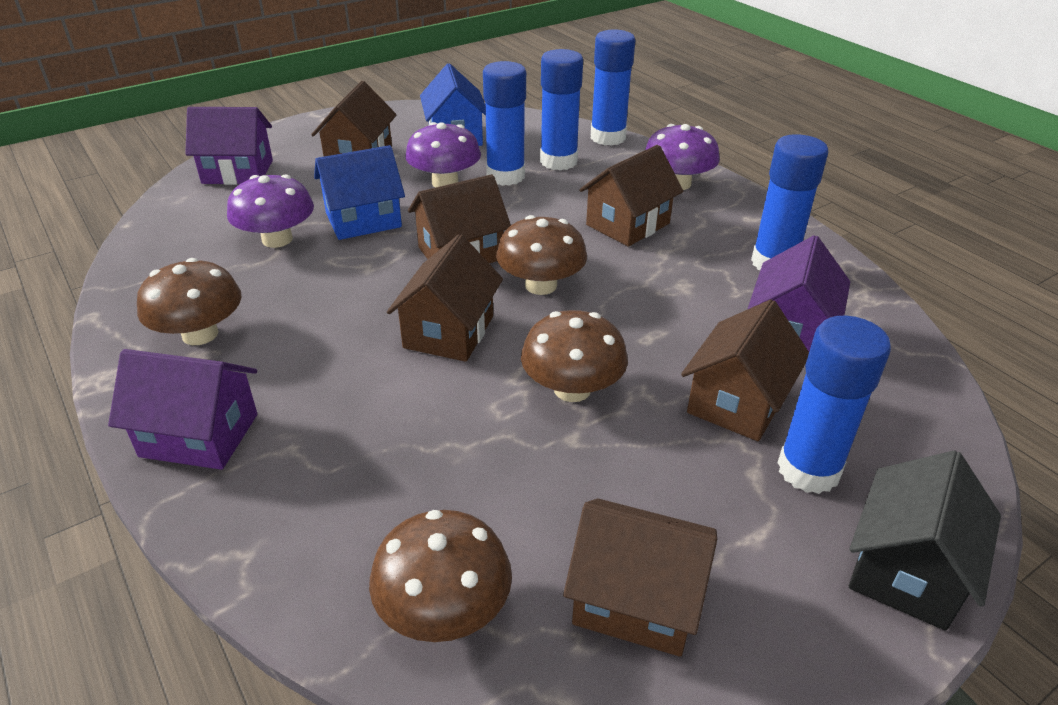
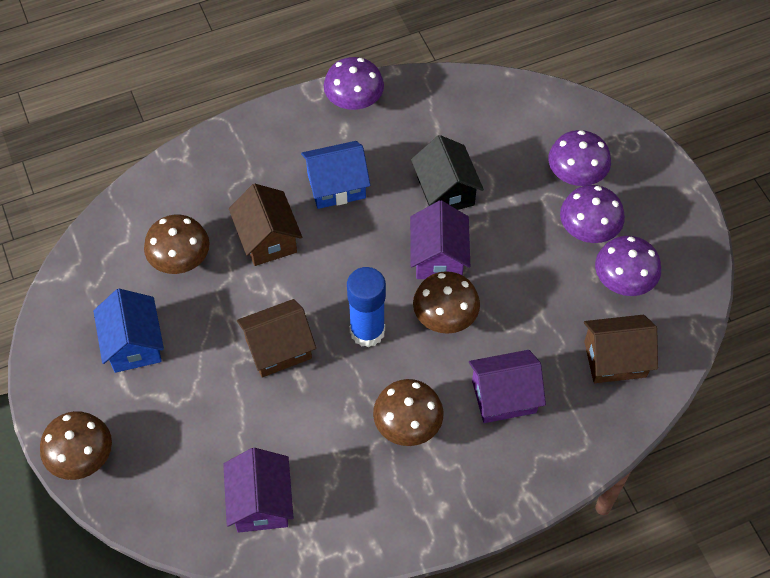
blue glue stick: 5 -> 1
brown house: 6 -> 3
purple mushroom: 3 -> 4

